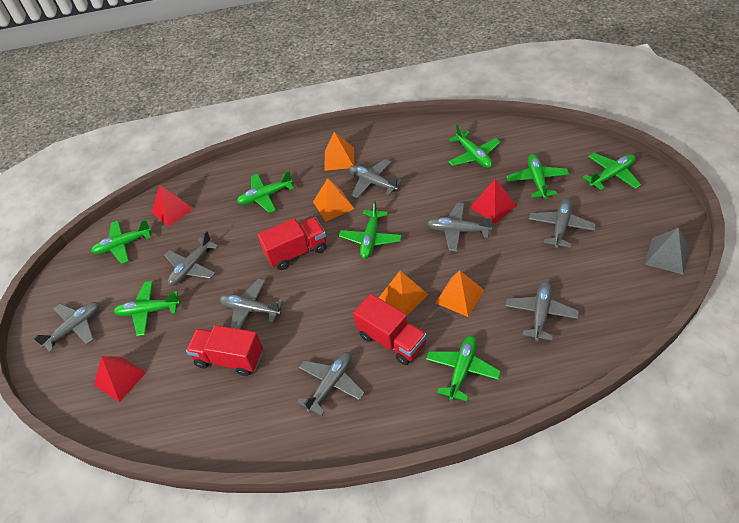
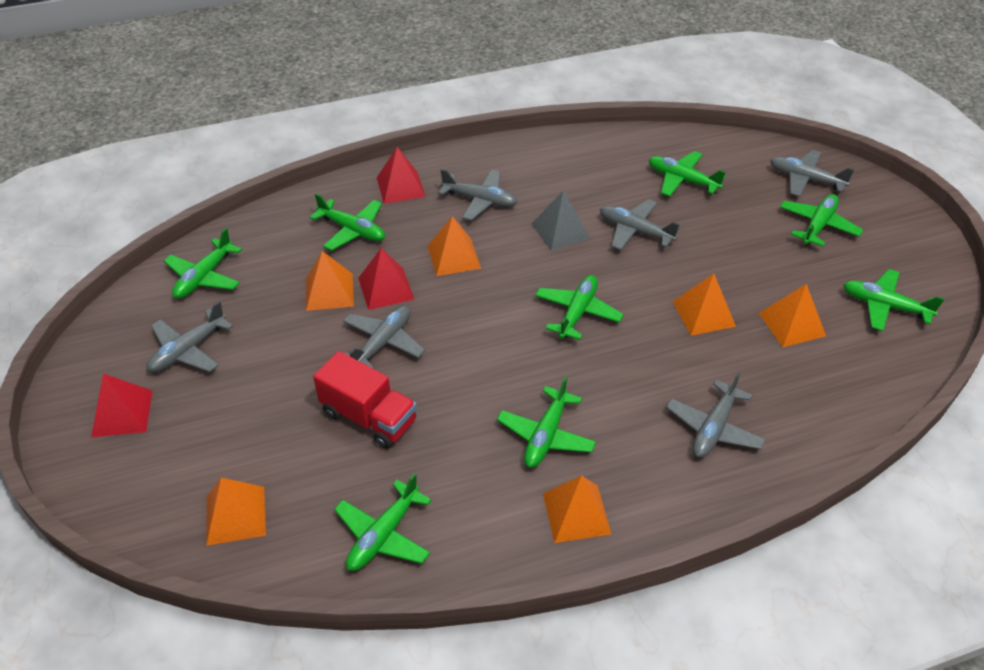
grey plane: 8 -> 6
orange pyramid: 4 -> 6
red truck: 3 -> 1

